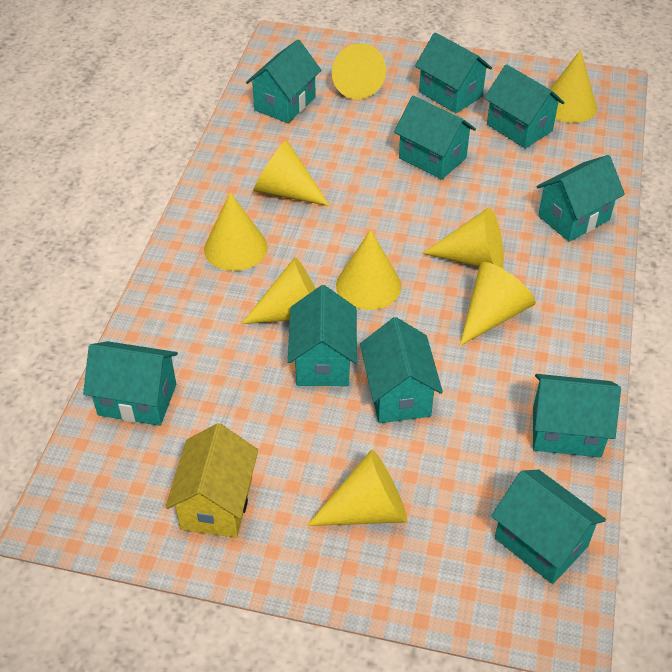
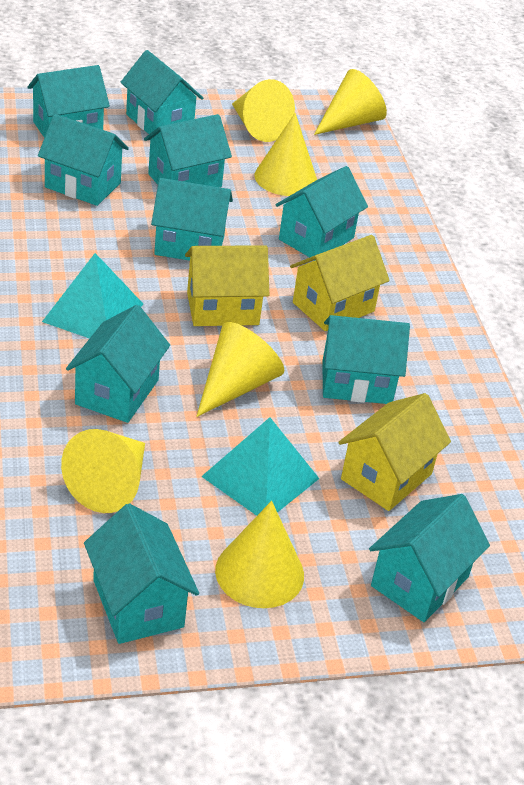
turquoise pyramid: 0 -> 2
yellow cone: 9 -> 6
yellow house: 1 -> 3

